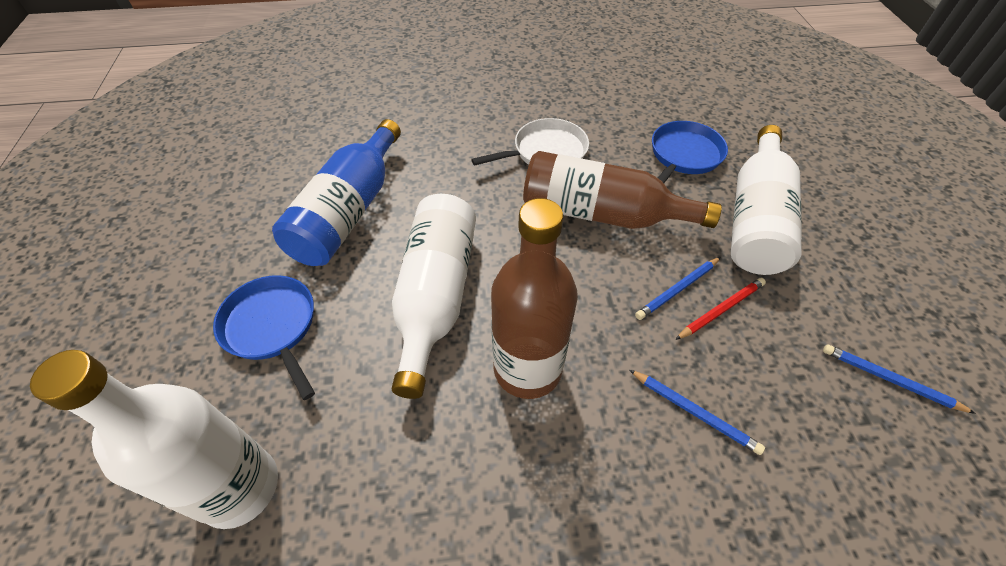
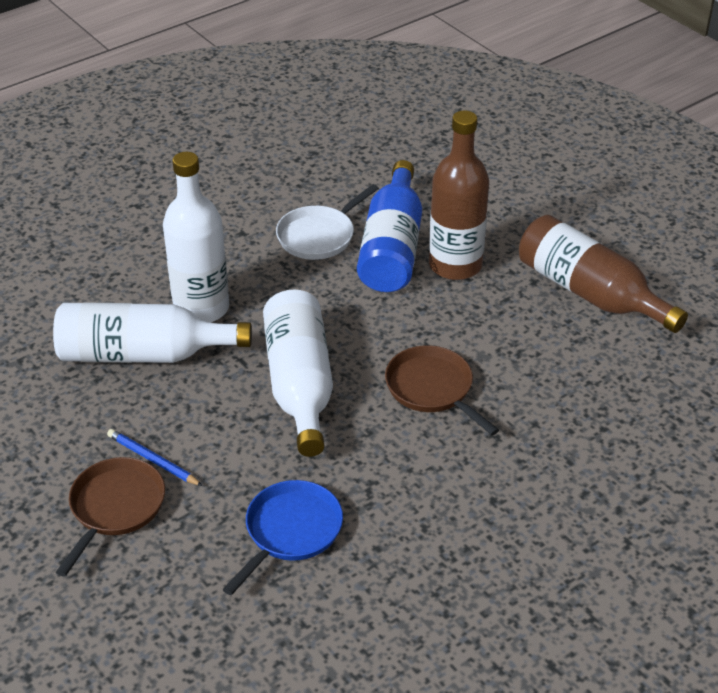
blue pan: 2 -> 1
blue pencil: 3 -> 1
brown pan: 0 -> 2
red pencil: 1 -> 0

